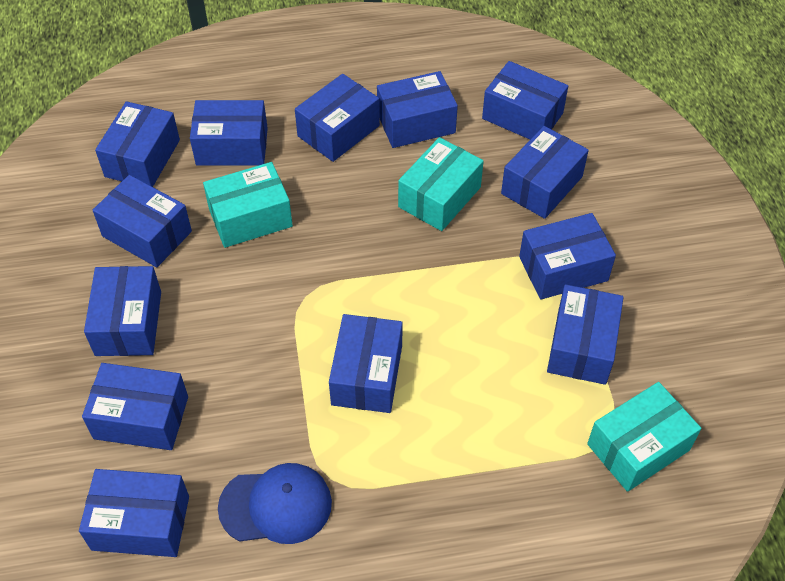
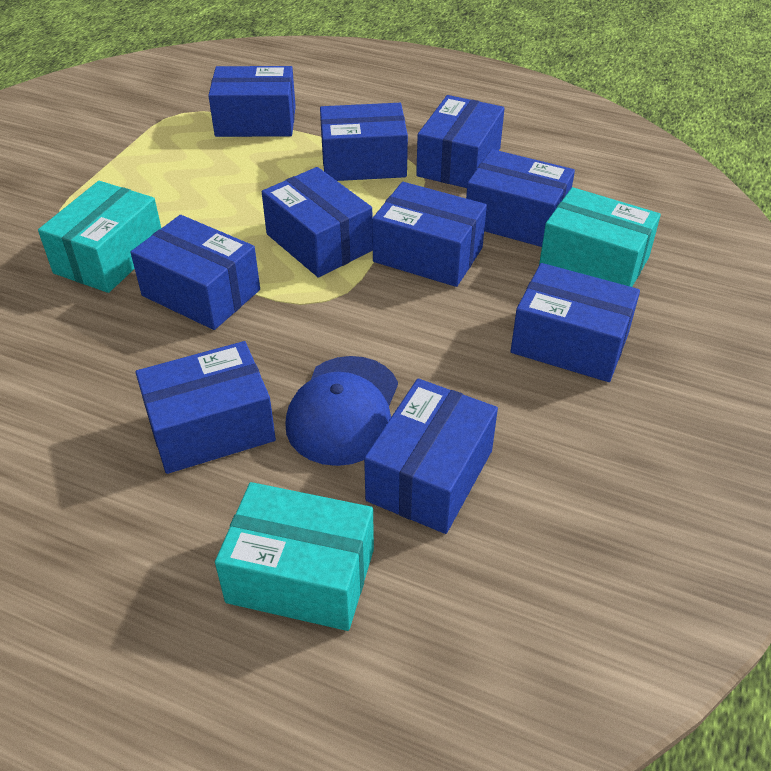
blue box: 13 -> 10

